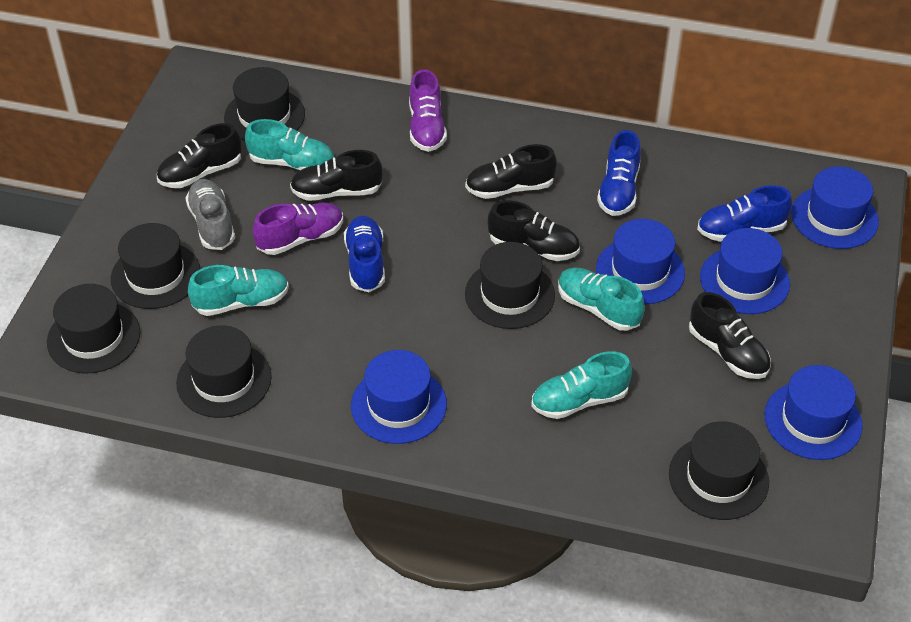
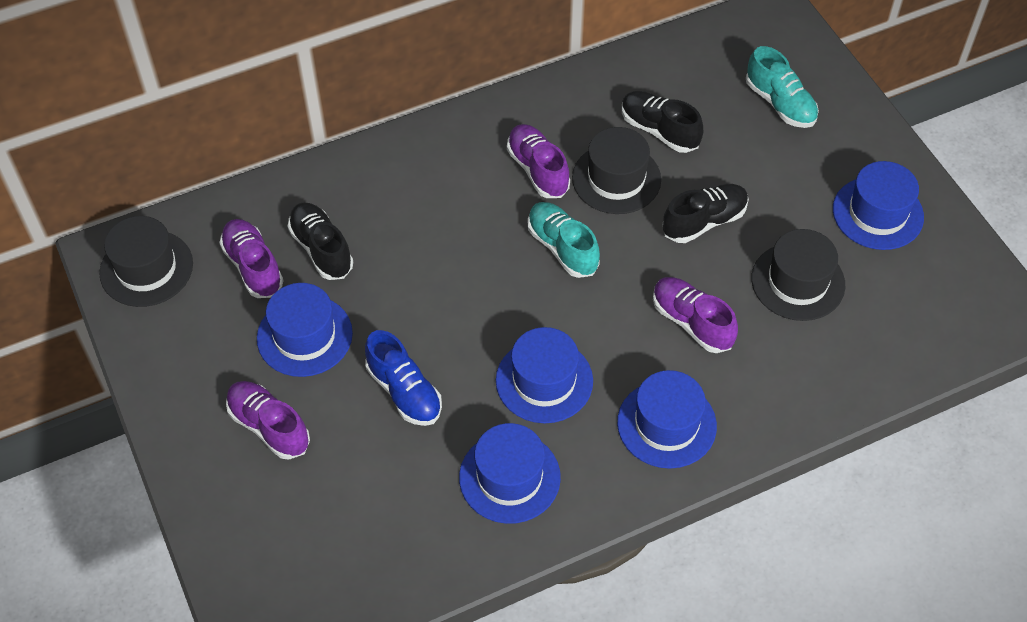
black hat: 6 -> 3
black shoe: 5 -> 3
blue shoe: 3 -> 1
grey shoe: 1 -> 0
purple shoe: 2 -> 4
turquoise shoe: 4 -> 2

